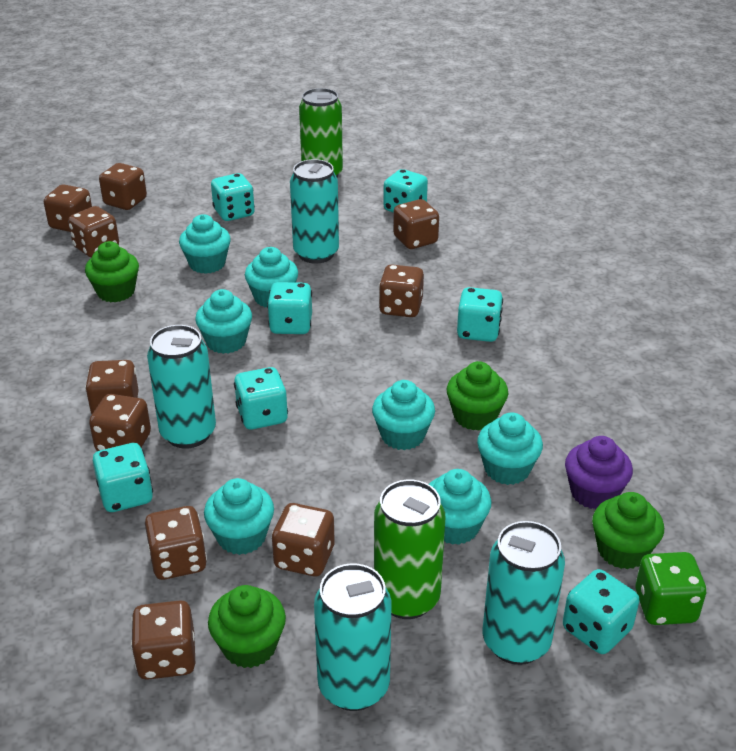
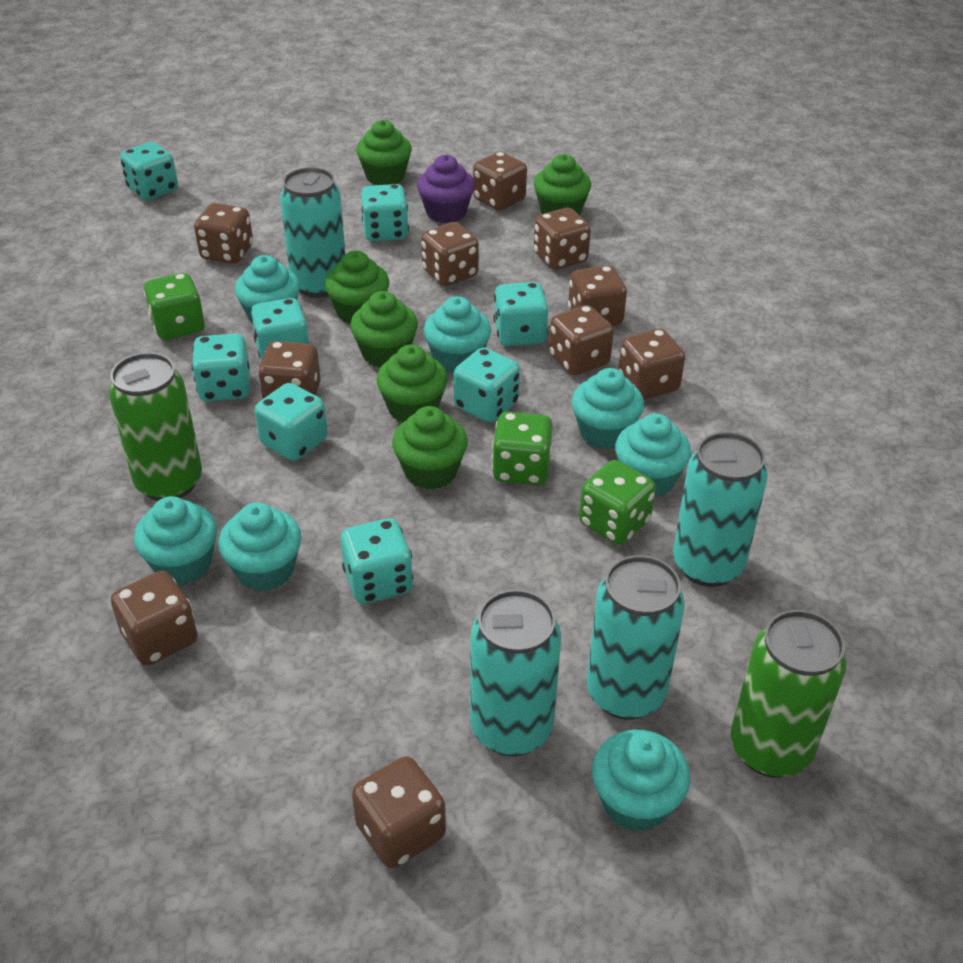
green cupcake: 4 -> 6
green dice: 1 -> 3
turquoise dice: 7 -> 8

